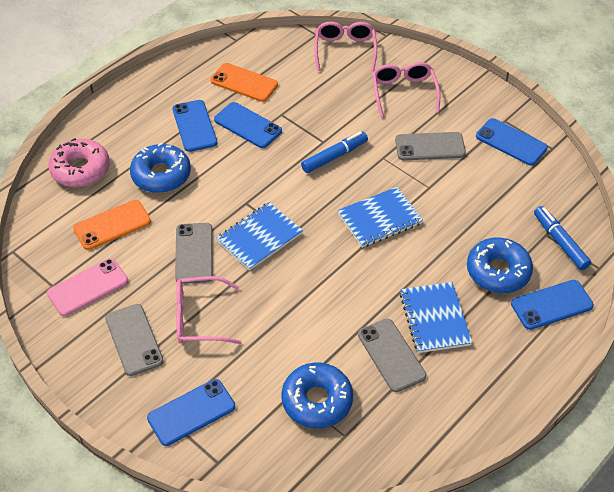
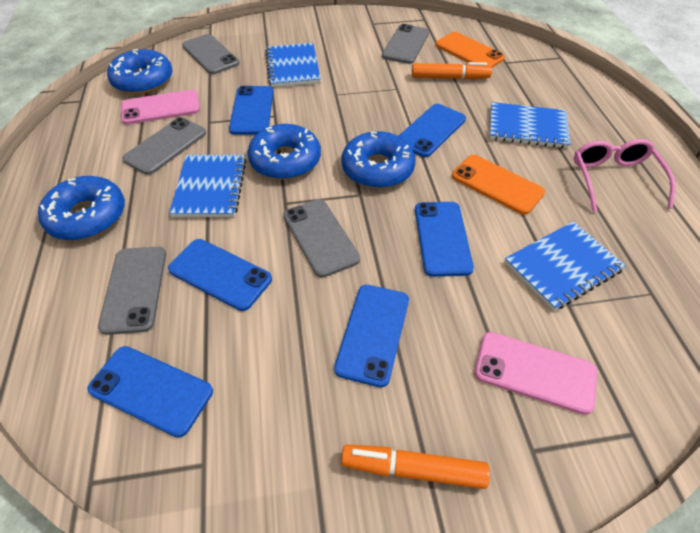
blue donut: 3 -> 4
blue marker: 2 -> 0
blue notebook: 3 -> 4
blue phone: 5 -> 6
grey phone: 4 -> 5
orange marker: 0 -> 2
pink donut: 1 -> 0
pink glasses: 3 -> 1
pink phone: 1 -> 2

